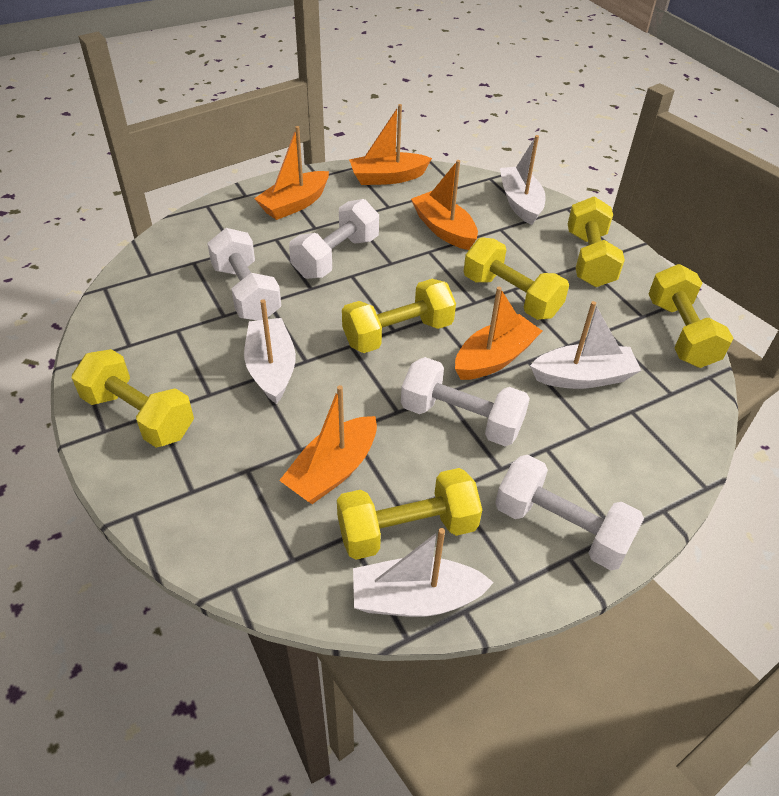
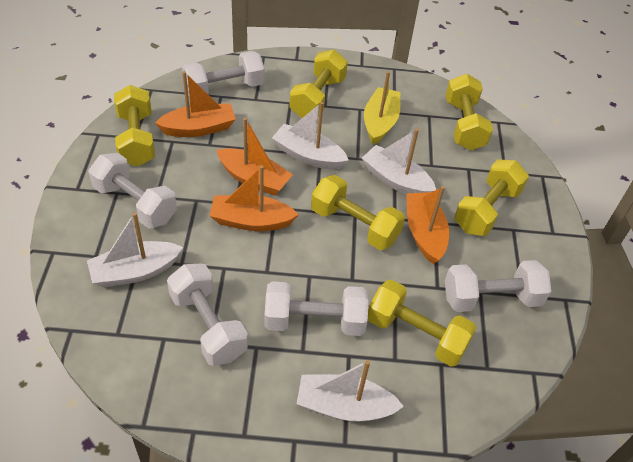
orange boat: 5 -> 4
white dumbbell: 4 -> 5
yellow boat: 0 -> 1

